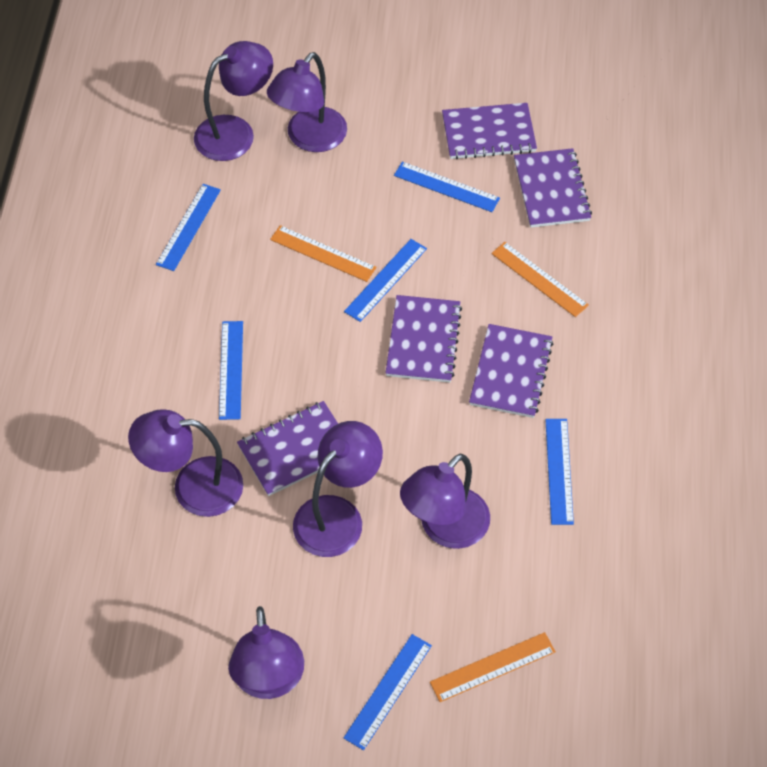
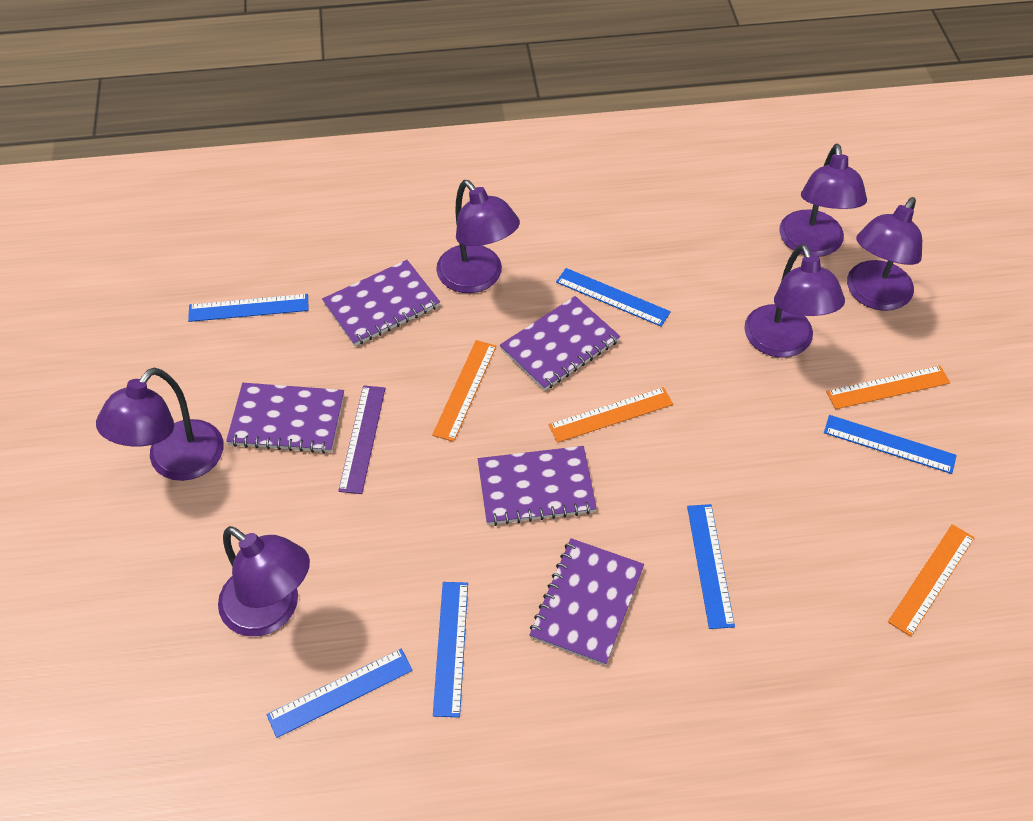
orange ruler: 3 -> 4
purple ruler: 0 -> 1

